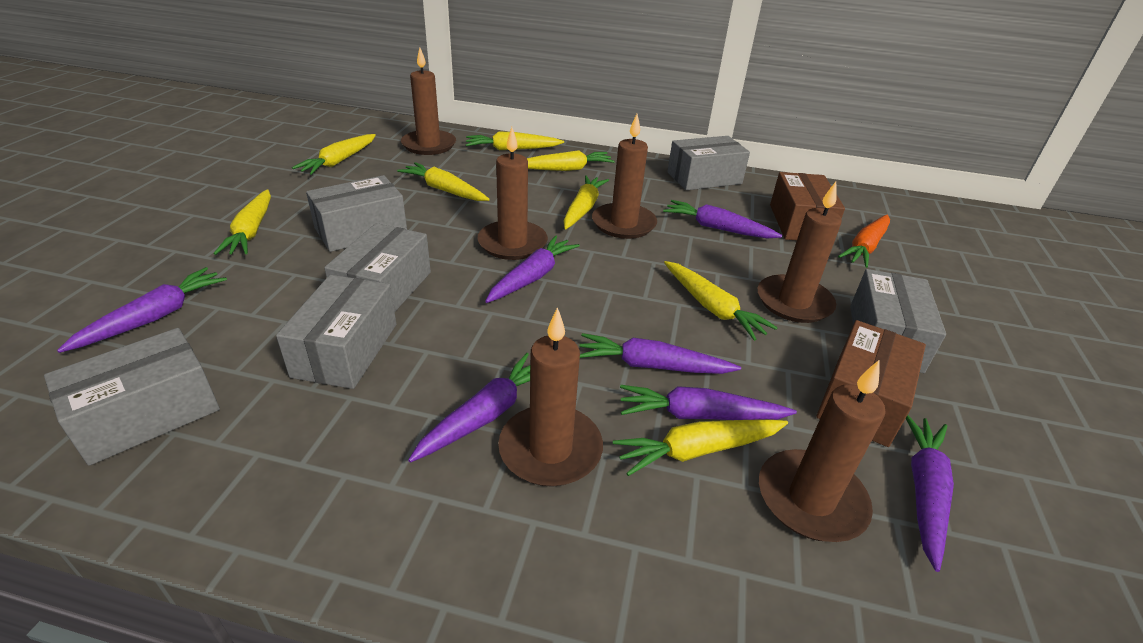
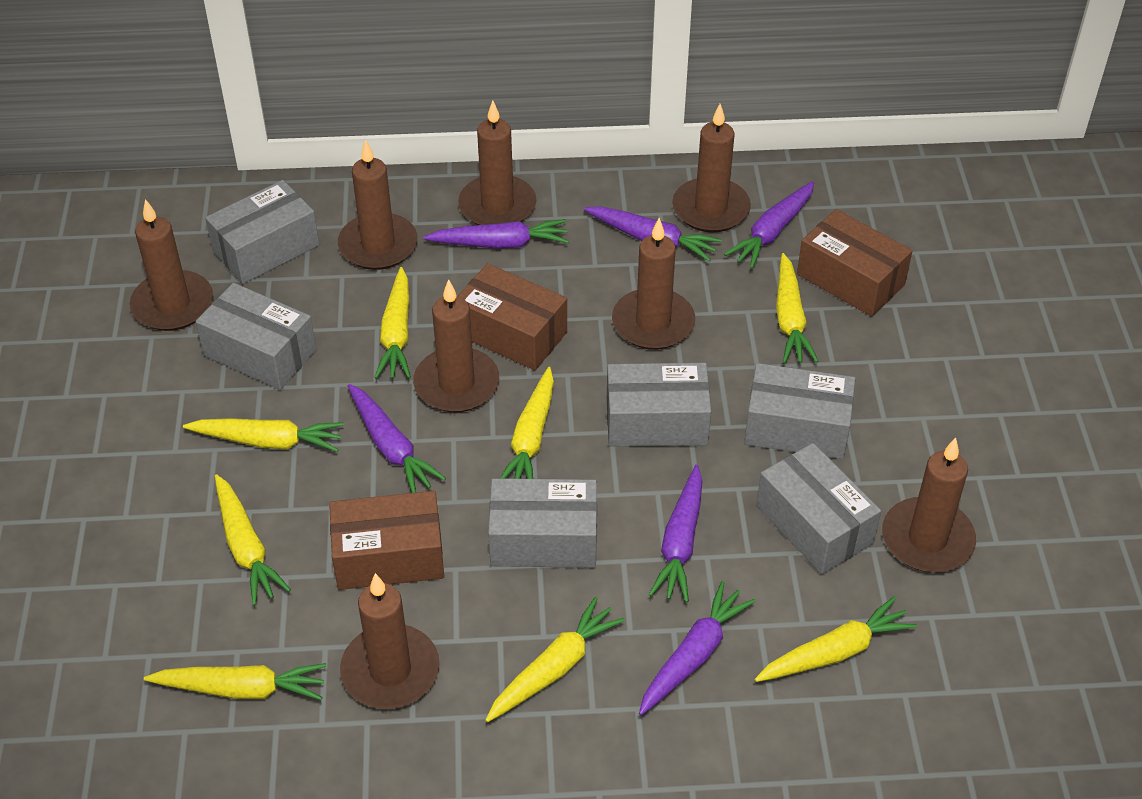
brown box: 2 -> 3
brown candle: 6 -> 8
orange carrot: 1 -> 0
purple carrot: 7 -> 6

